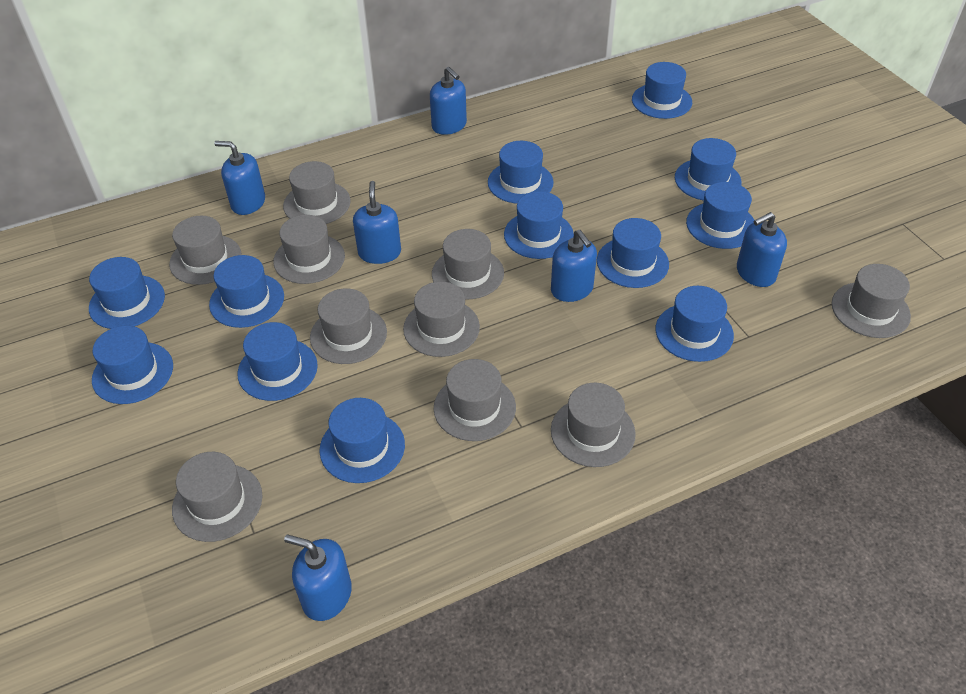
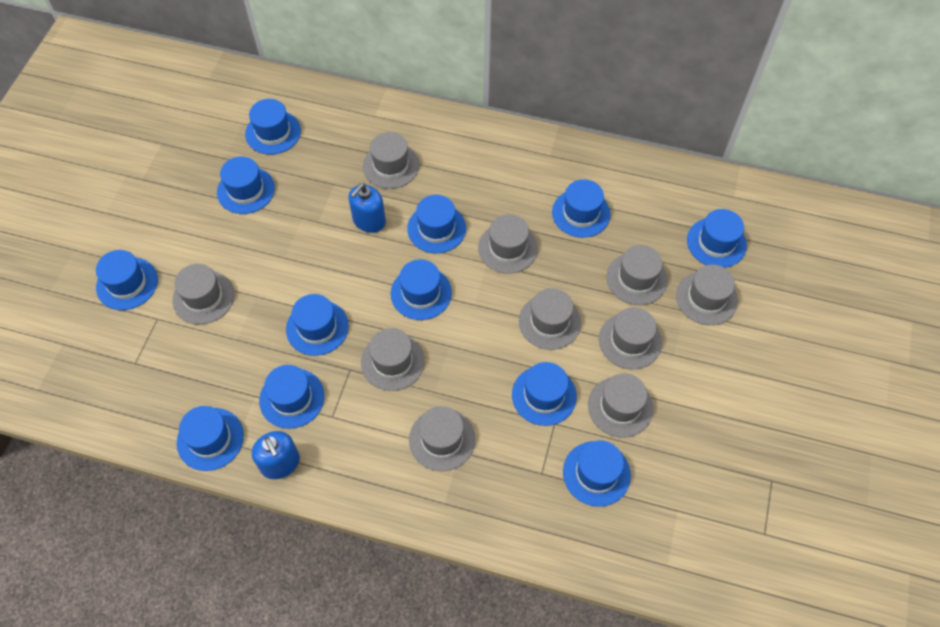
blue soap dispenser: 6 -> 2

